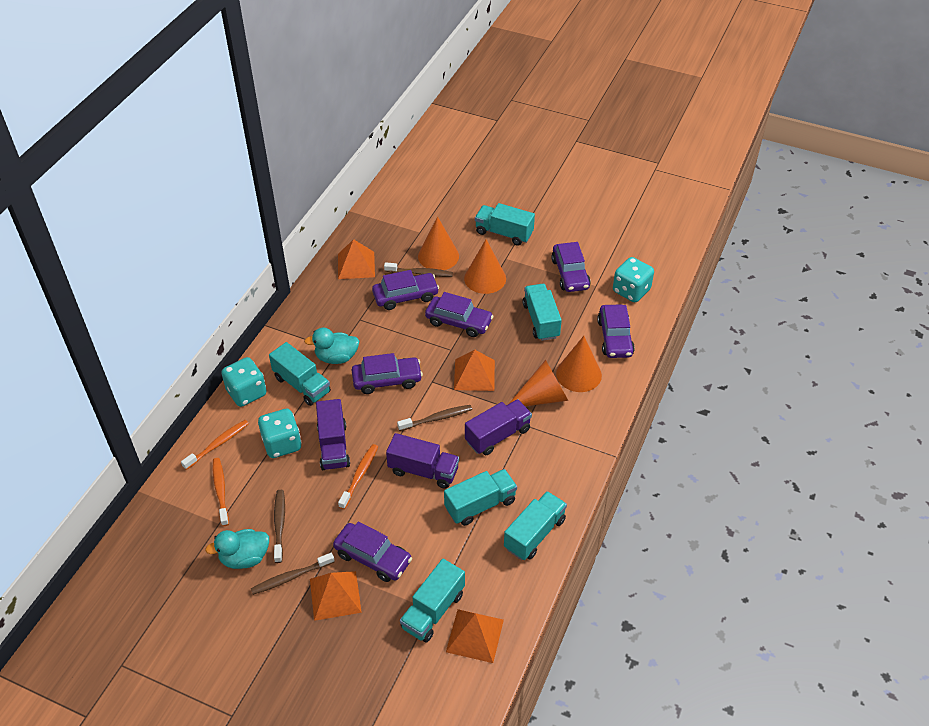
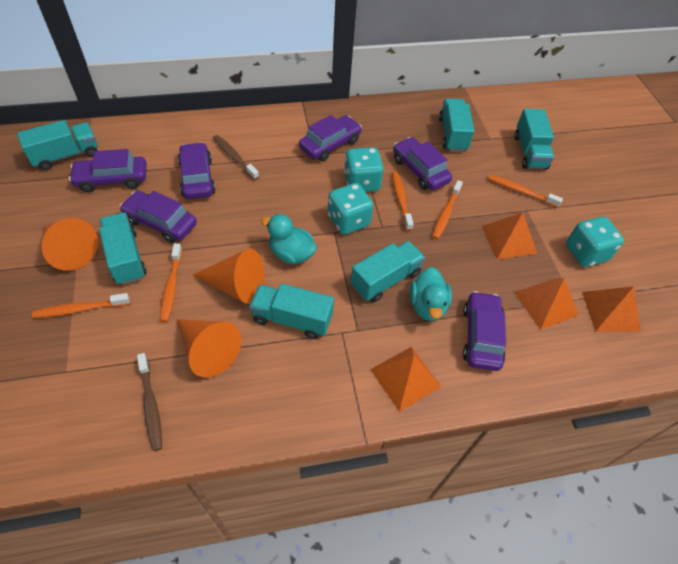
brown toothbrush: 4 -> 2
orange cone: 4 -> 3
orange toothbrush: 3 -> 5
purple truck: 3 -> 0

